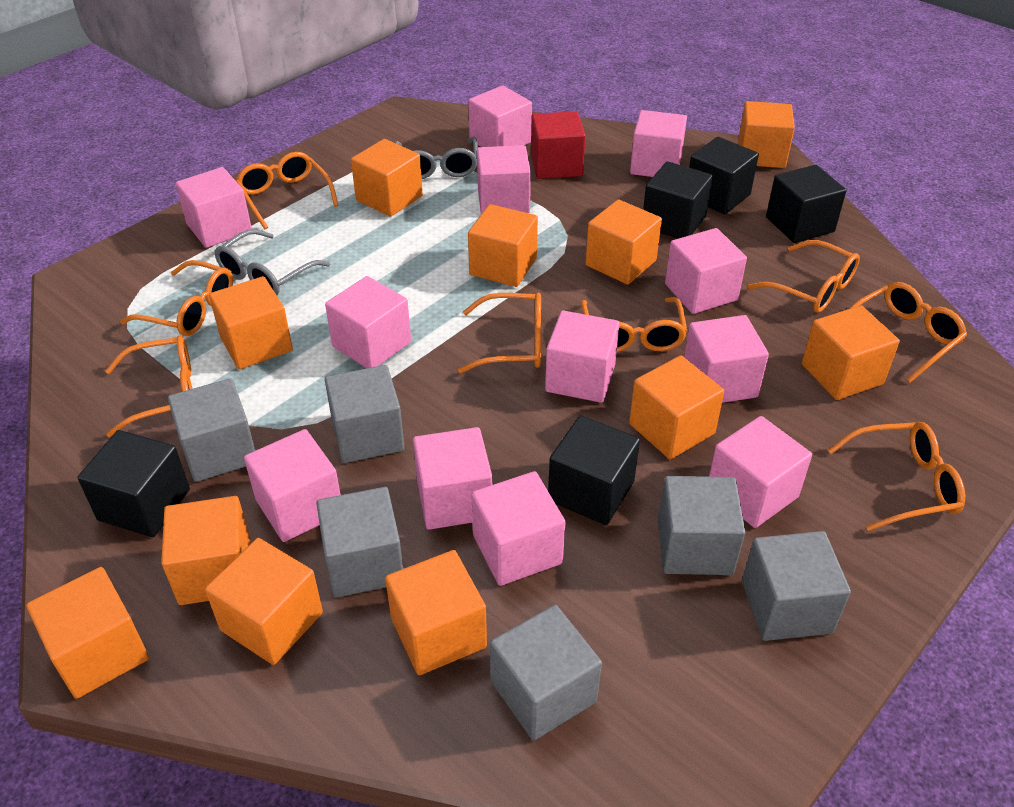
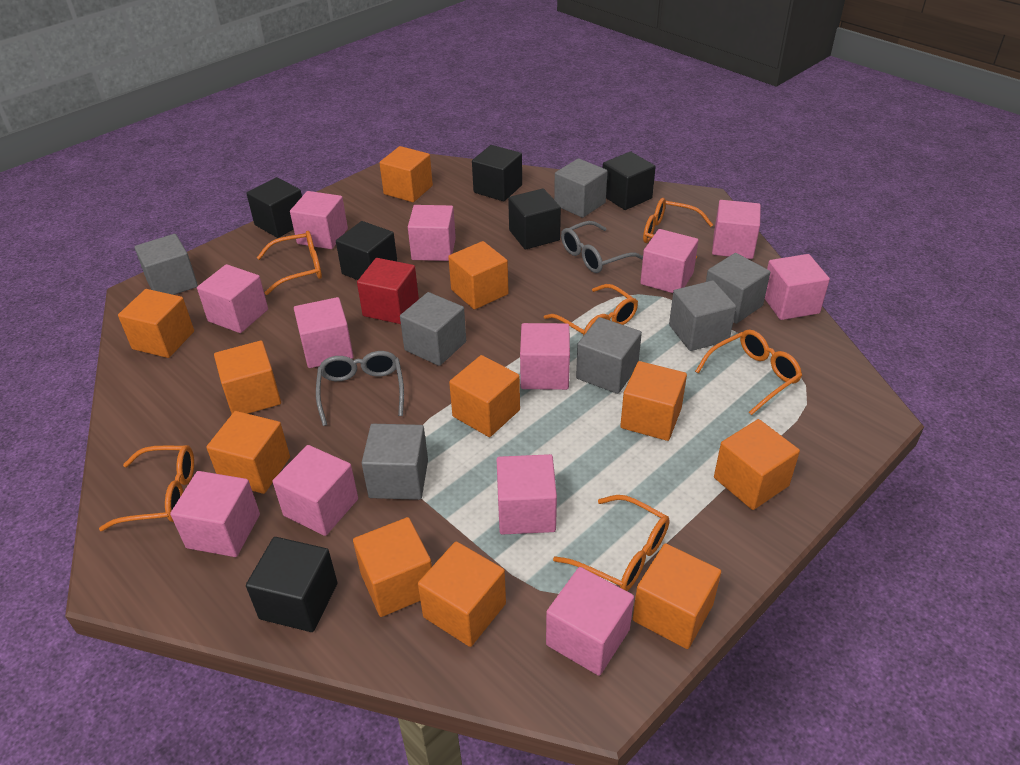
black cube: 5 -> 6
grey cube: 6 -> 7
orange glasses: 8 -> 6

